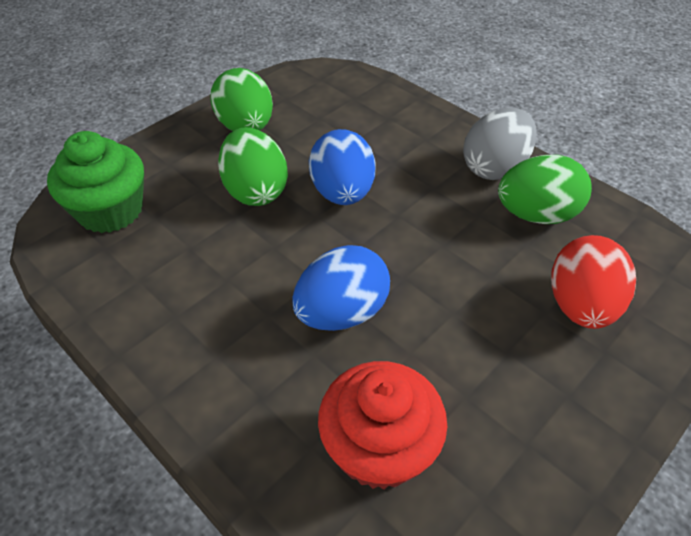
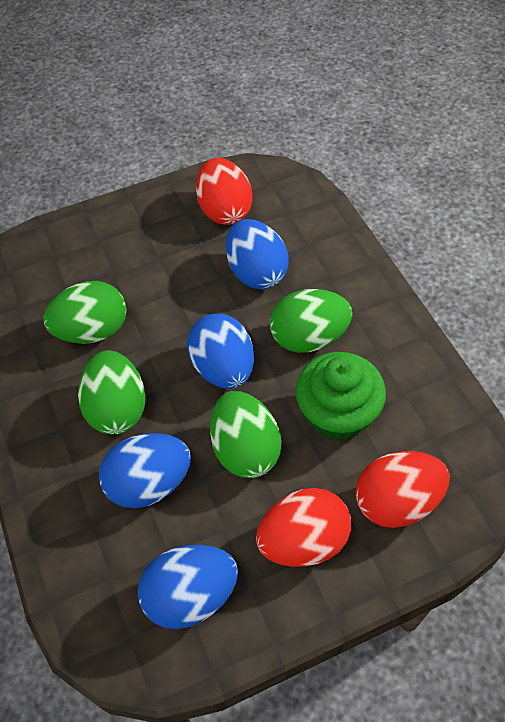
blue egg: 2 -> 4
green egg: 3 -> 4
grey egg: 1 -> 0
red cupcake: 1 -> 0
red egg: 1 -> 3

